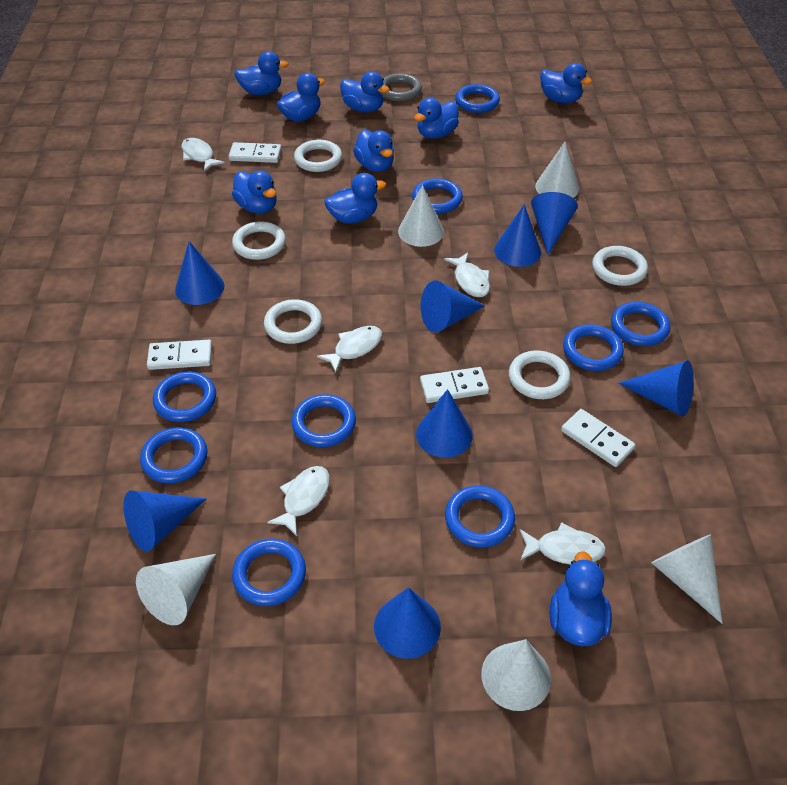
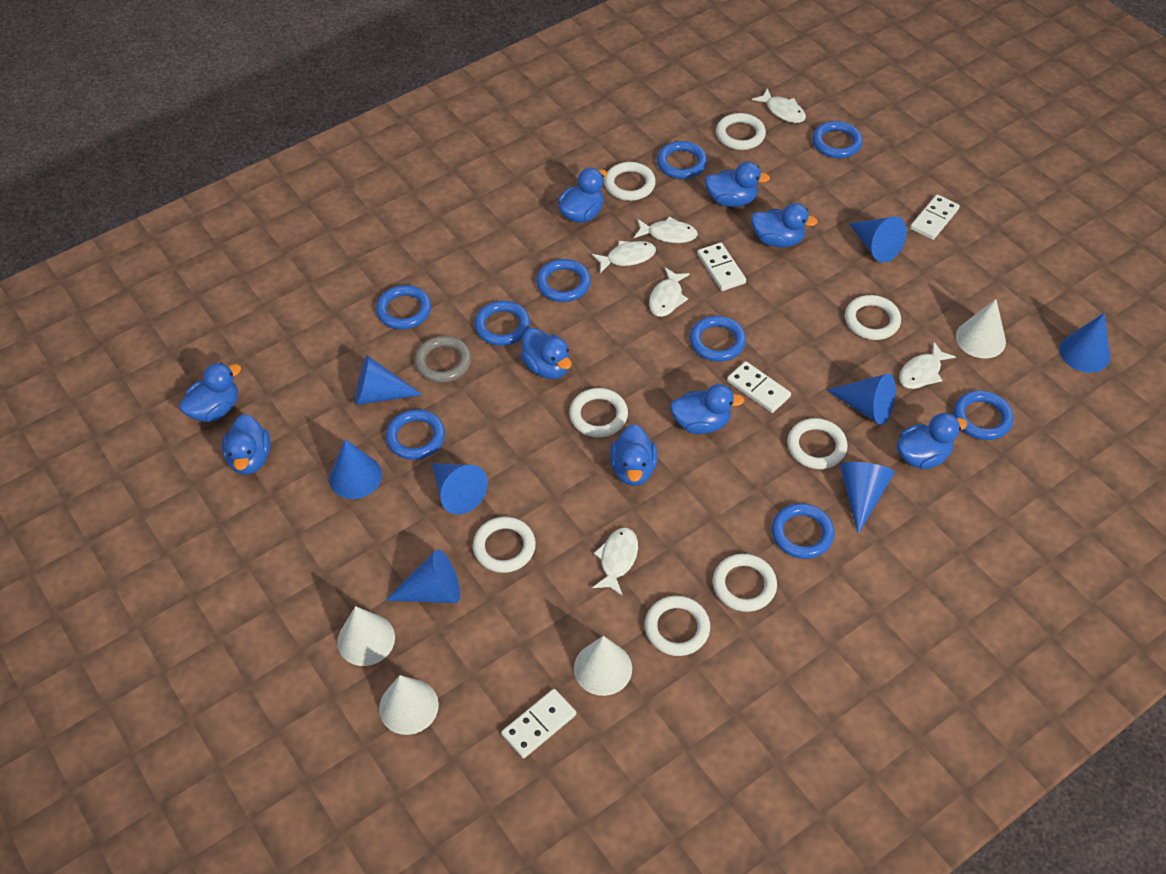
white cone: 5 -> 4
white fish: 5 -> 6
white ring: 5 -> 8

